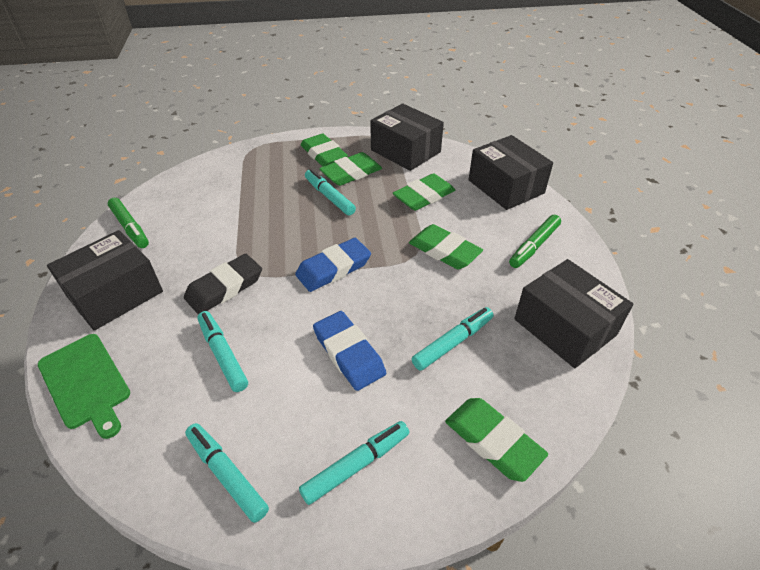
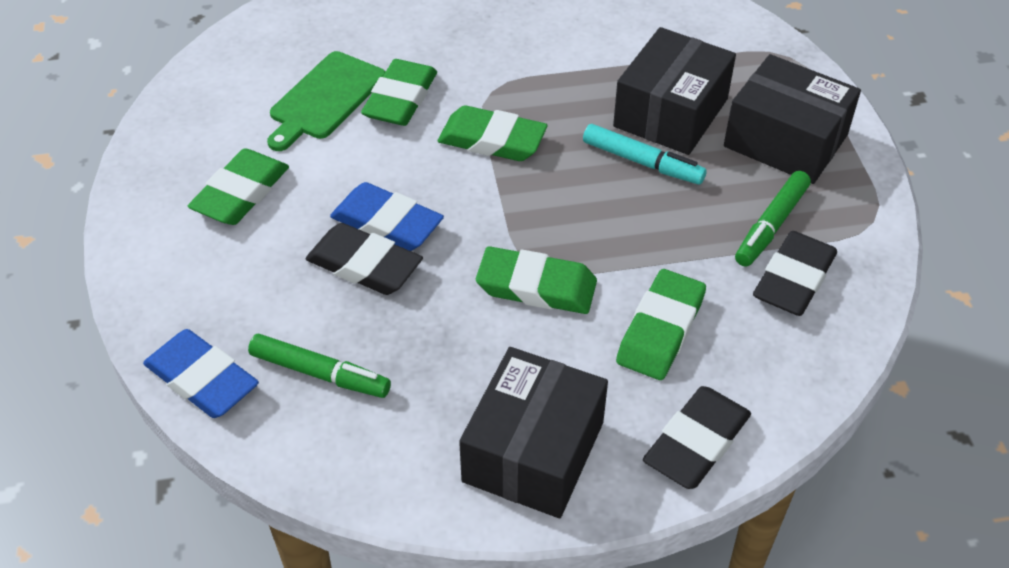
black box: 4 -> 3
black eraser: 1 -> 3
turquoise marker: 5 -> 1

